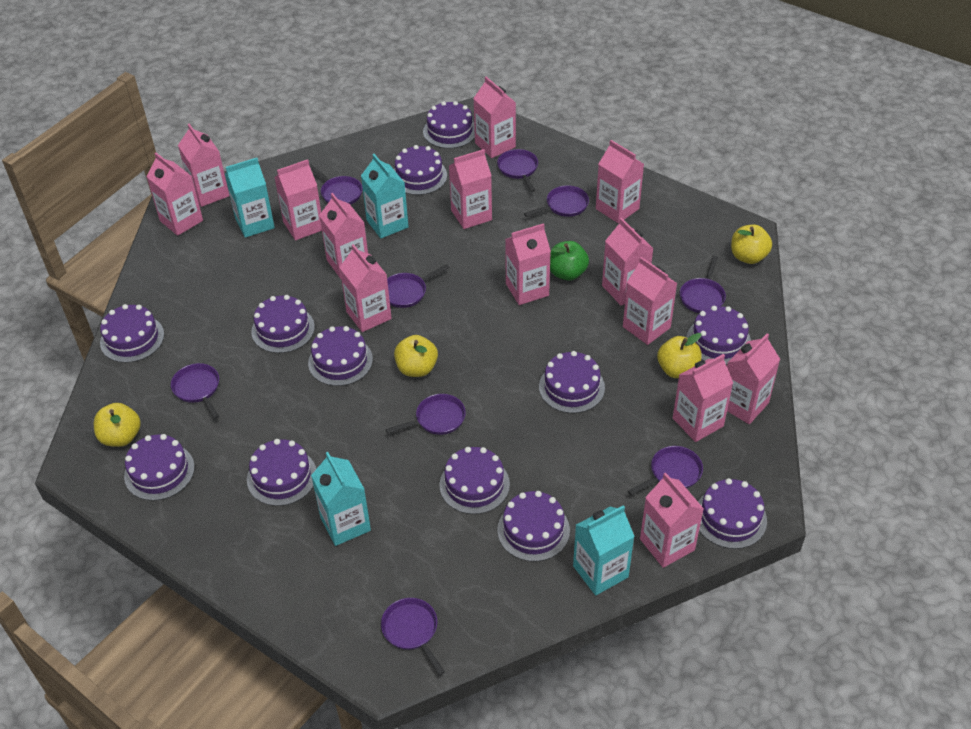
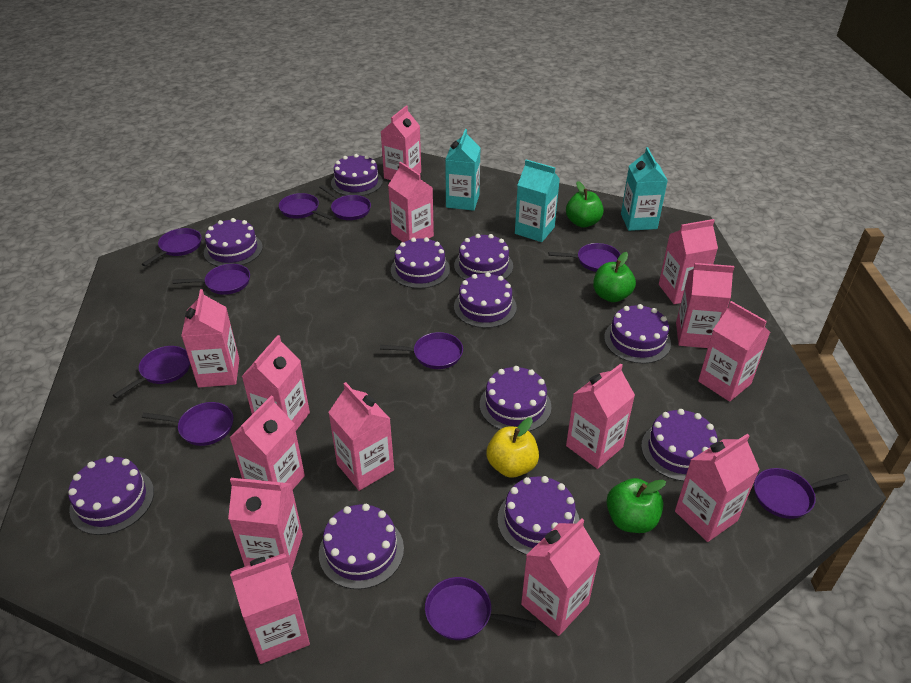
green apple: 1 -> 3
purple cake: 12 -> 11
purple pan: 9 -> 10
turquoise carton: 4 -> 3
yellow apple: 4 -> 1

